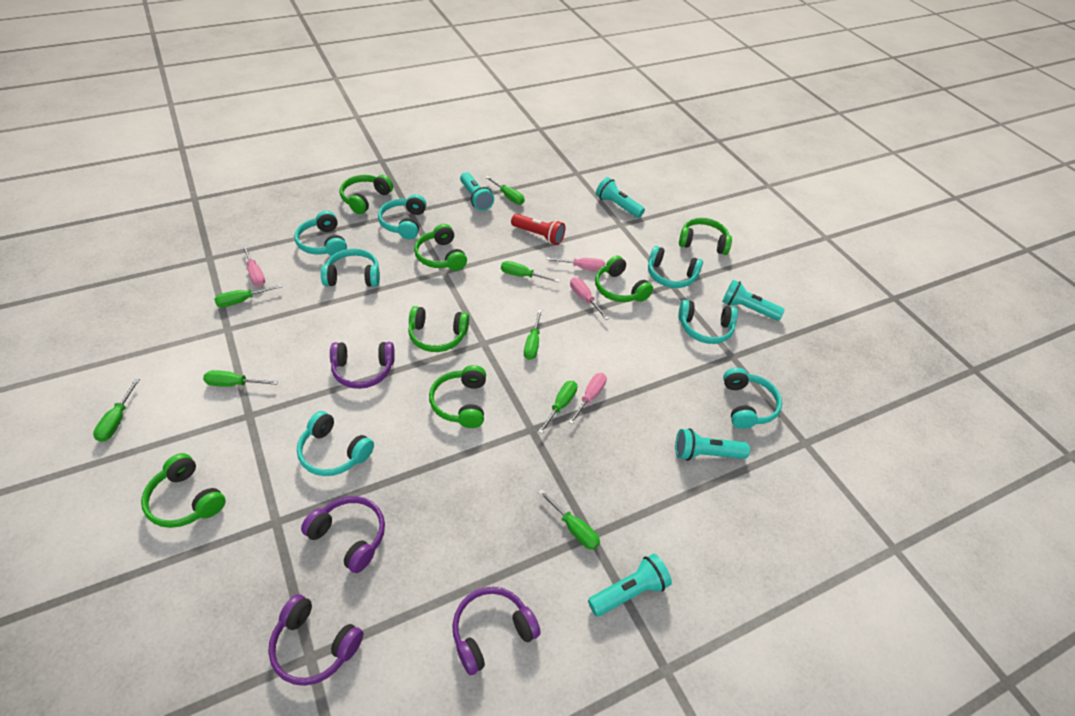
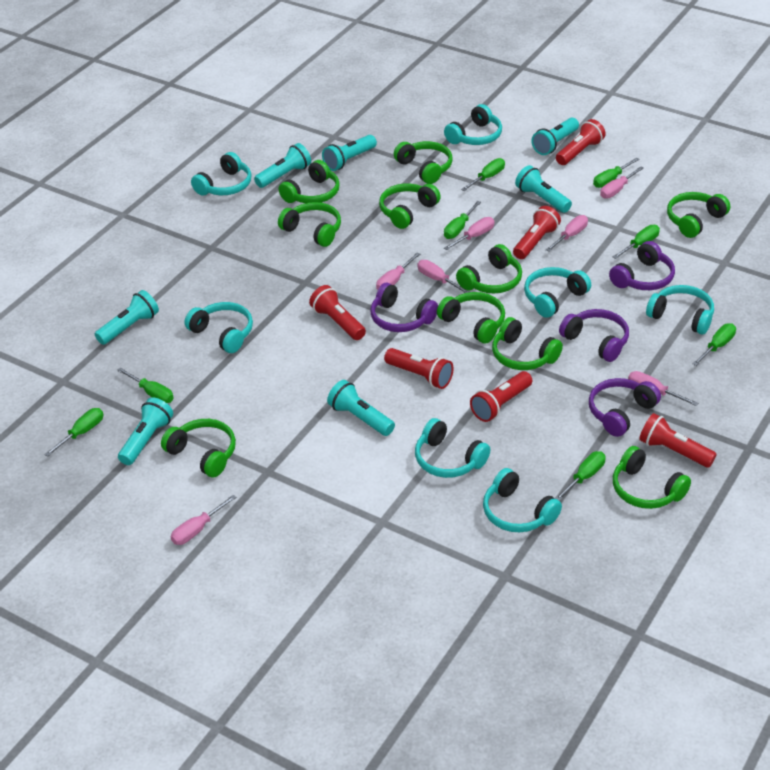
green headphones: 7 -> 10
pink screwdriver: 4 -> 7
red flashlight: 1 -> 6
turquoise flashlight: 5 -> 7

